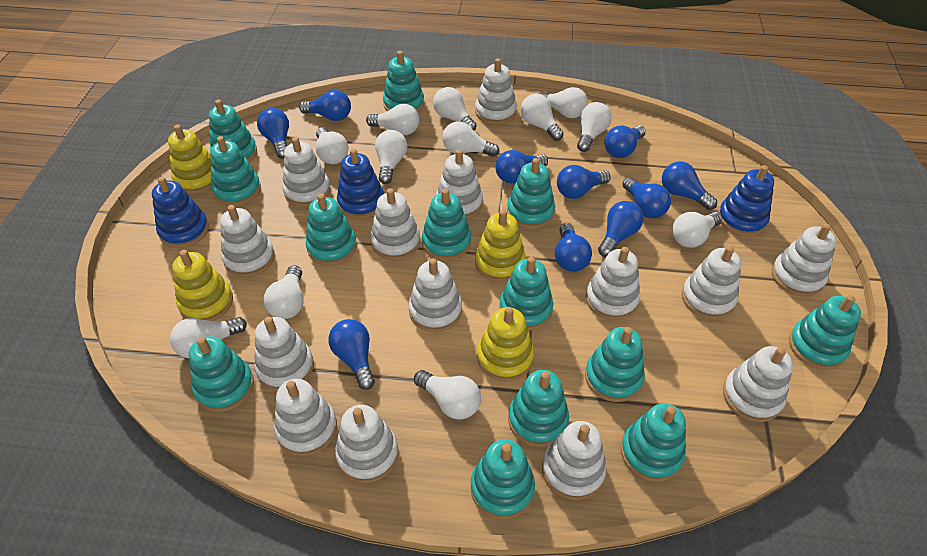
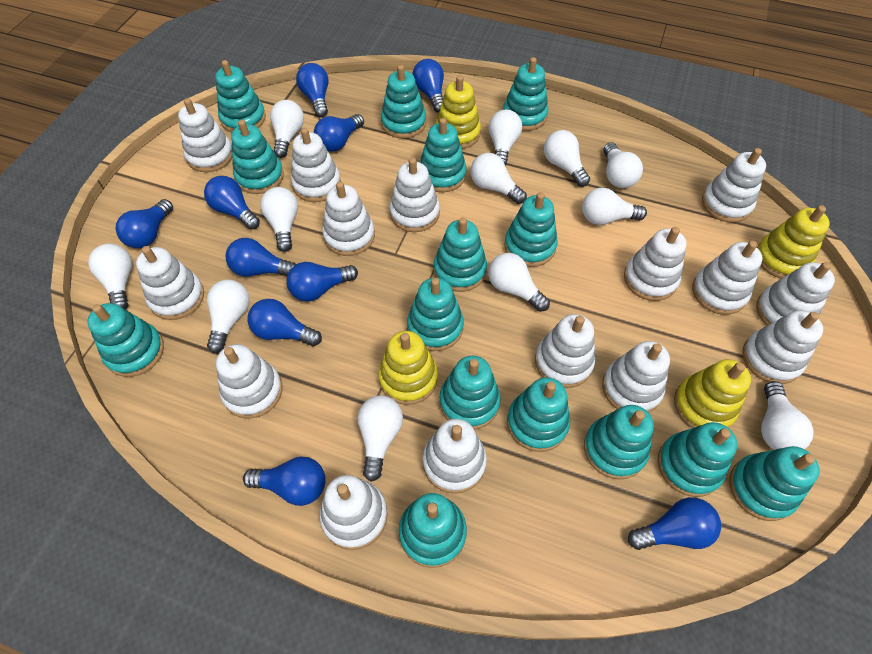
blue stacking toy: 3 -> 0
turquoise stacking toy: 13 -> 15
white stacking toy: 14 -> 15

